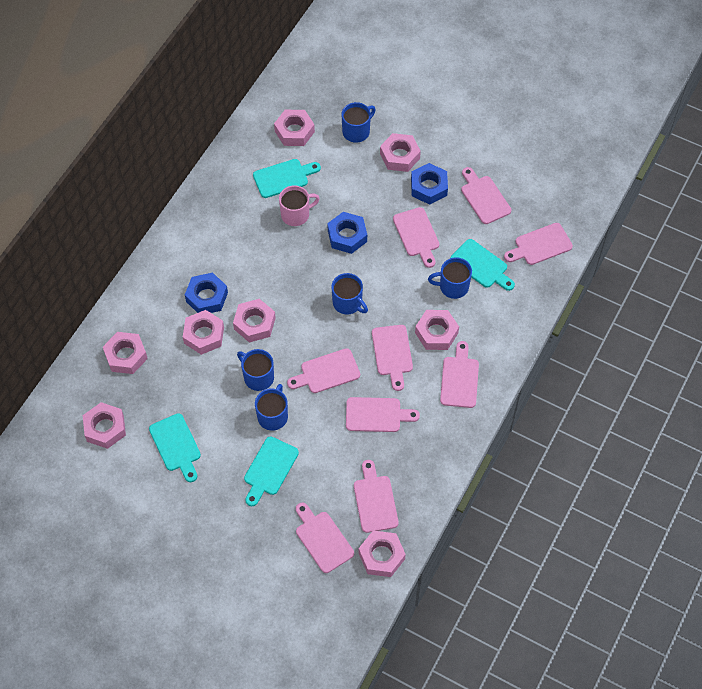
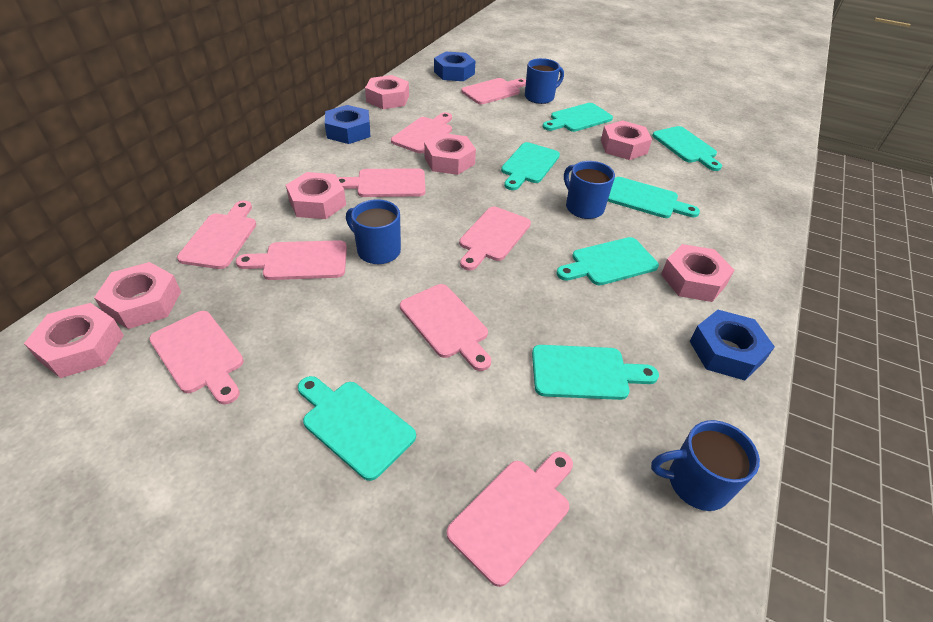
blue mug: 5 -> 4
pink mug: 1 -> 0
pink nut: 8 -> 7
turquoise cutting board: 4 -> 7

